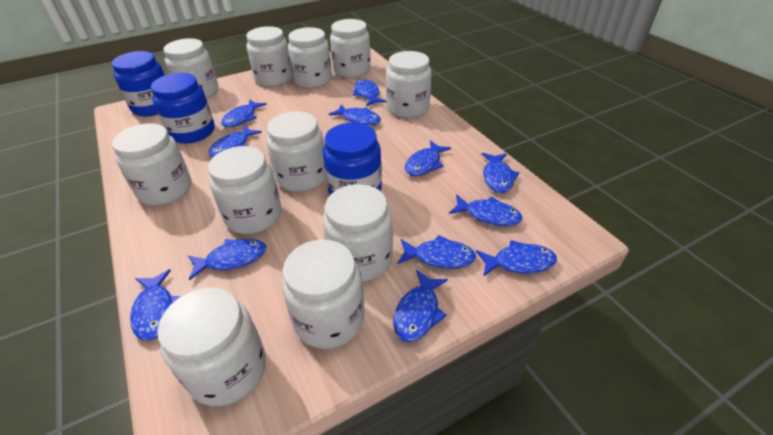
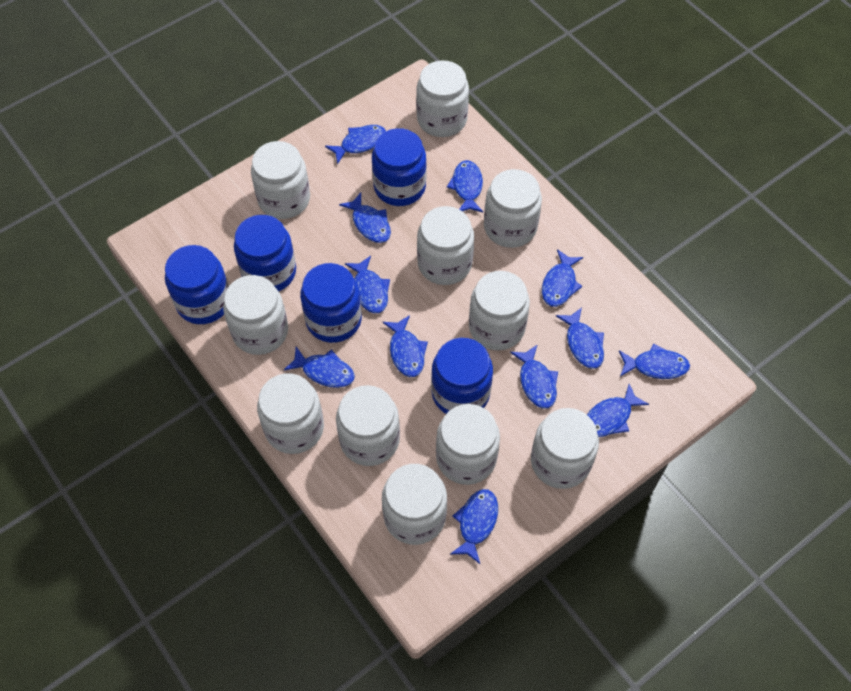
blue jar: 3 -> 5

